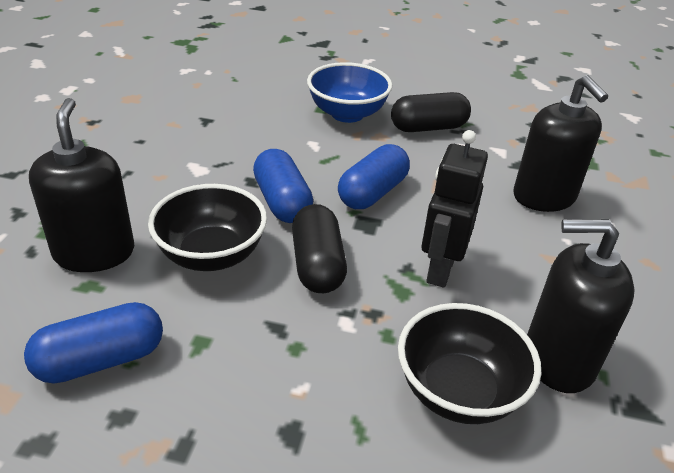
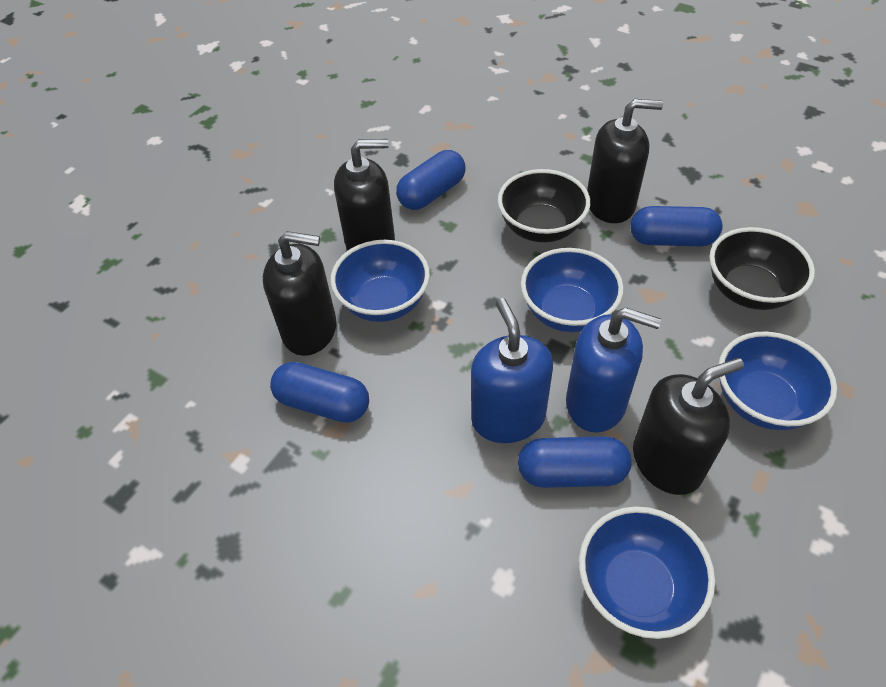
black capsule: 2 -> 0
black robot: 1 -> 0
black soap dispenser: 3 -> 4
blue bowl: 1 -> 4
blue capsule: 3 -> 4
blue soap dispenser: 0 -> 2

